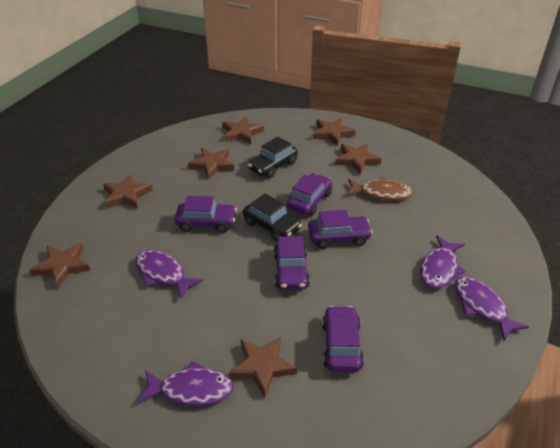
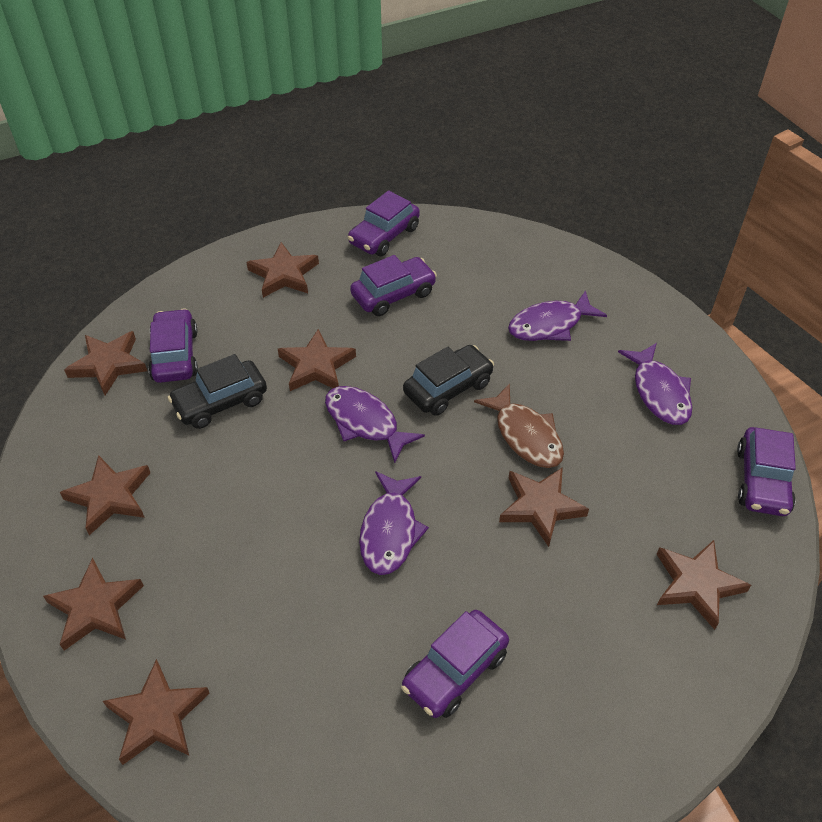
brown star: 7 -> 8

